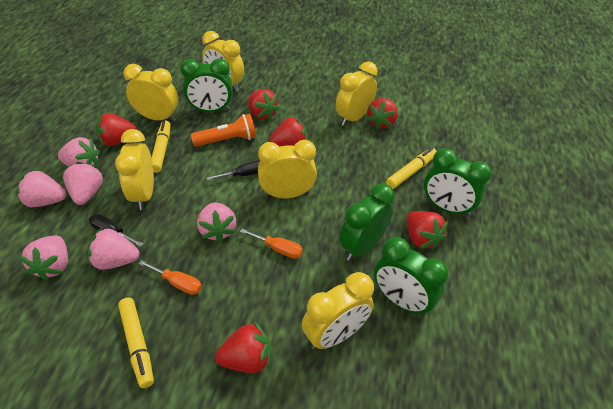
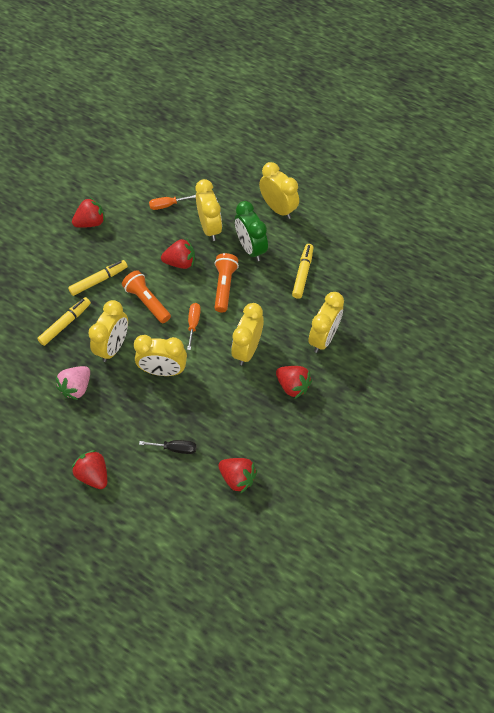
black screwdriver: 2 -> 1
green clock: 4 -> 1
orange flashlight: 1 -> 2
pink strawberry: 6 -> 1
red strawberry: 6 -> 5

